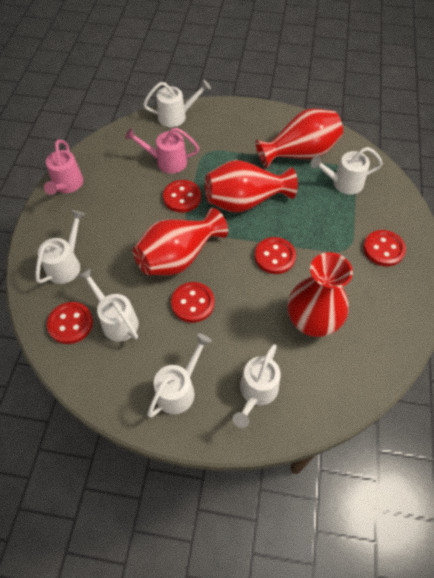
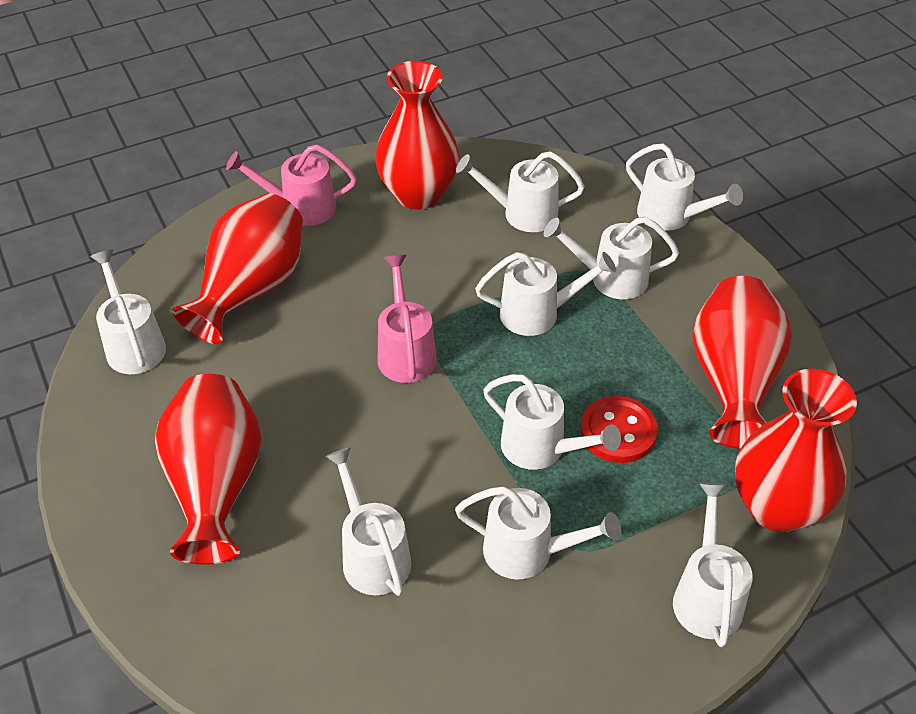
red button: 5 -> 1
red vase: 4 -> 5
white watering can: 6 -> 9

